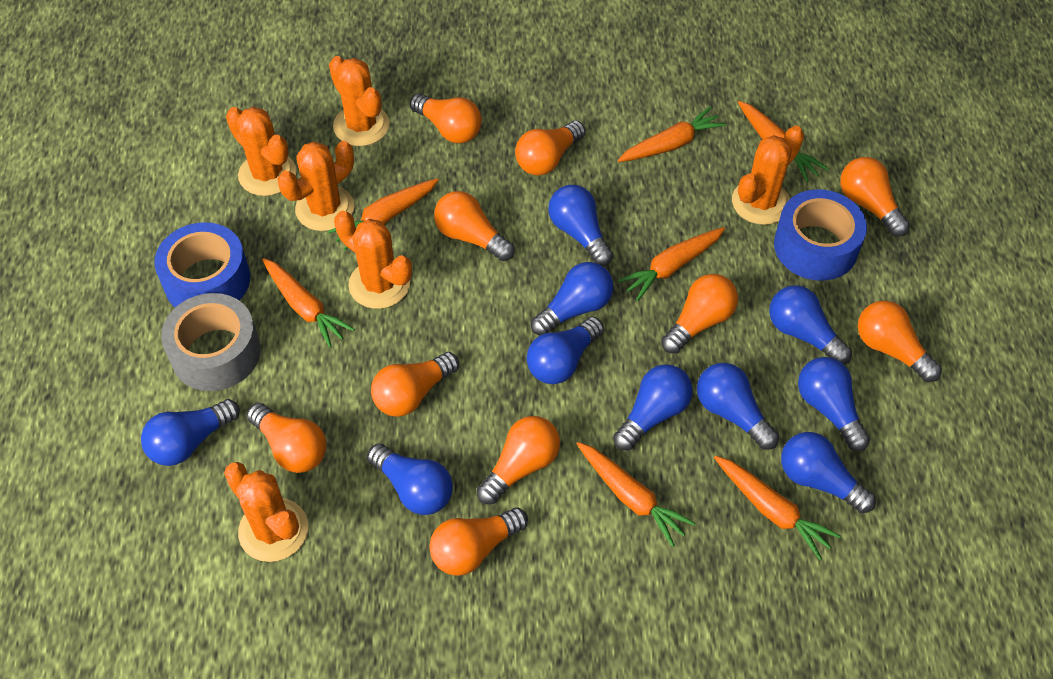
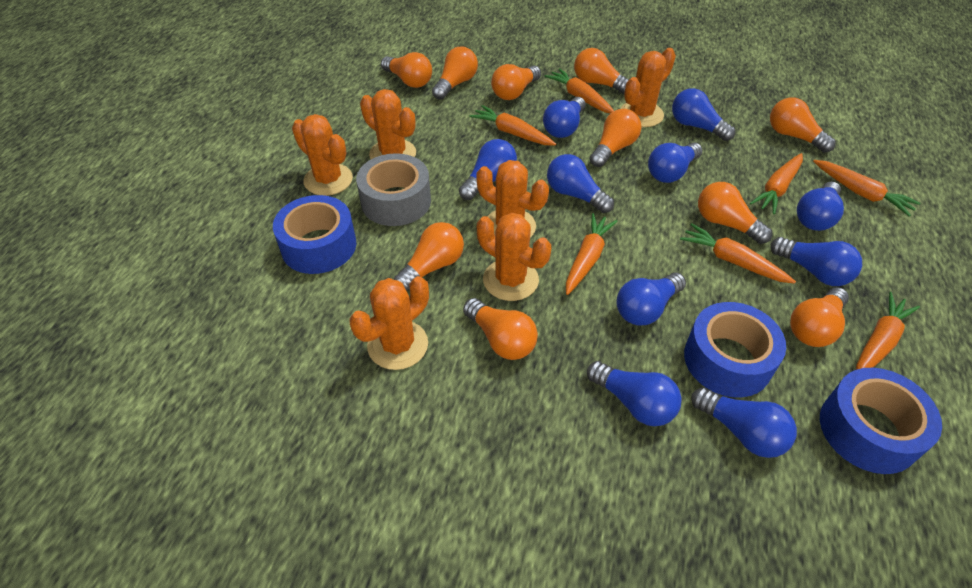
blue tape: 2 -> 3

